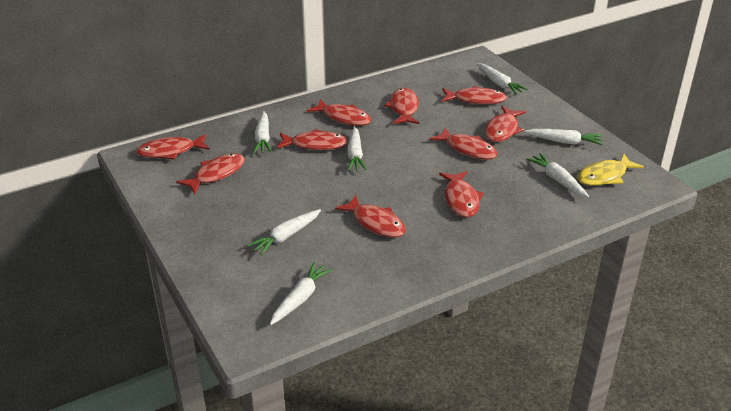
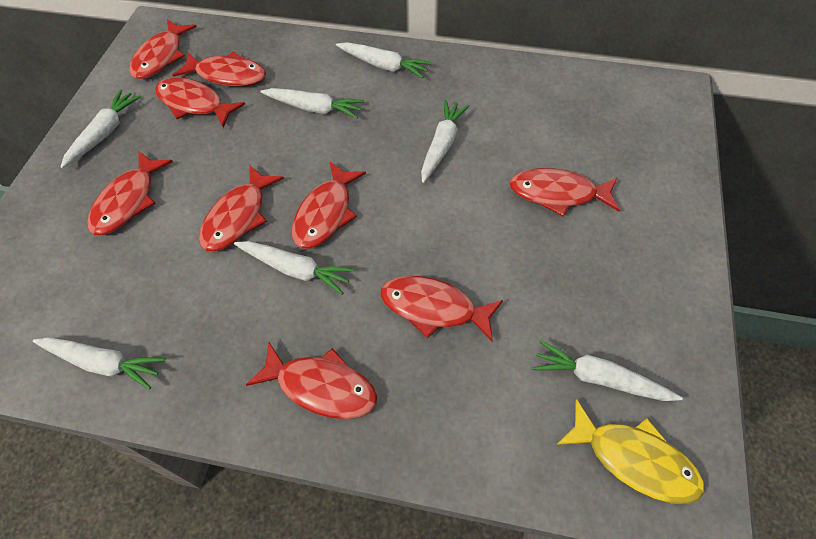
red fish: 10 -> 9

